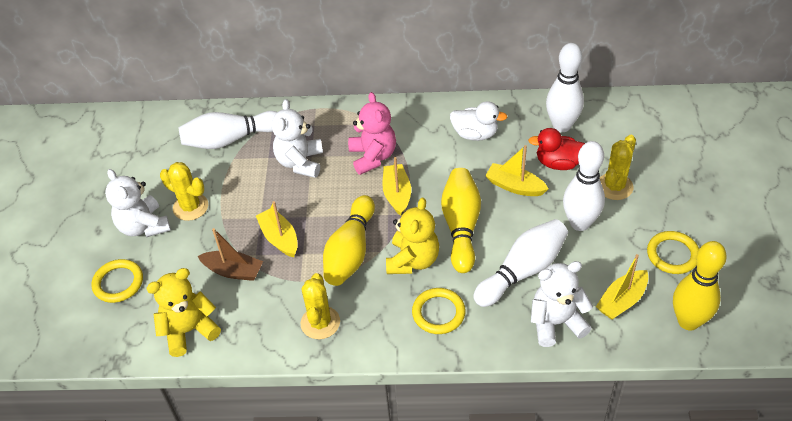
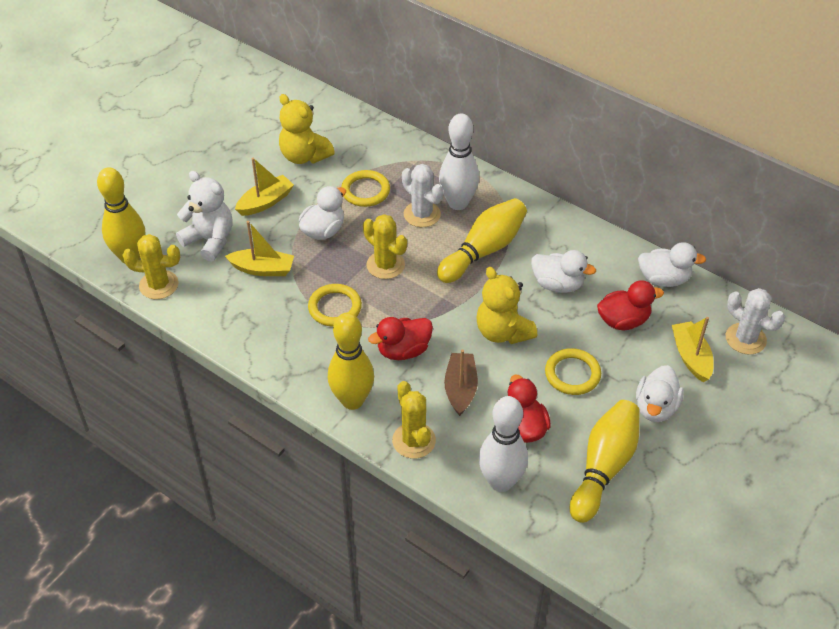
pink teddy bear: 1 -> 0
red duck: 1 -> 3
white bowling pin: 4 -> 2
white cactus: 0 -> 2
white duck: 1 -> 4
white teddy bear: 3 -> 1
yellow boat: 4 -> 3
yellow bowling pin: 3 -> 4

